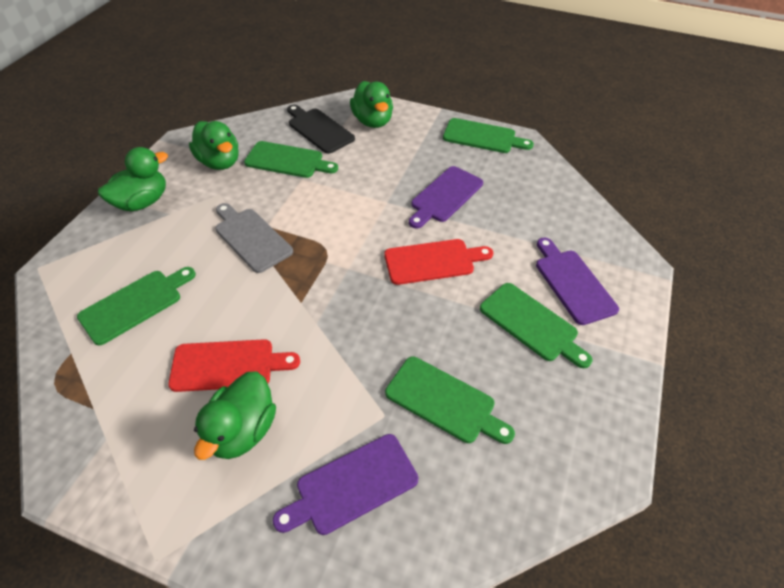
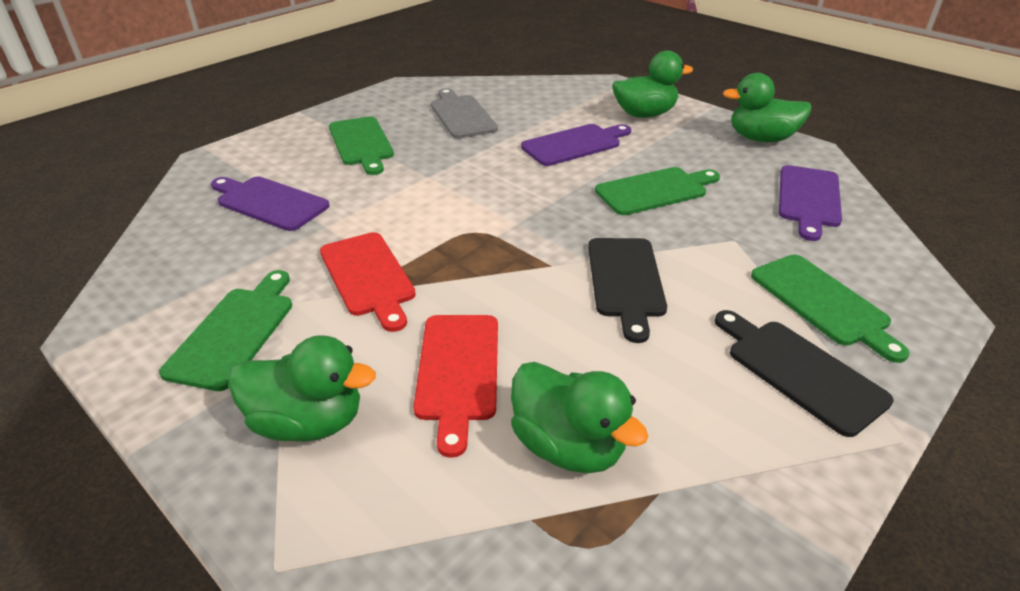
black cutting board: 1 -> 2
green cutting board: 5 -> 4

